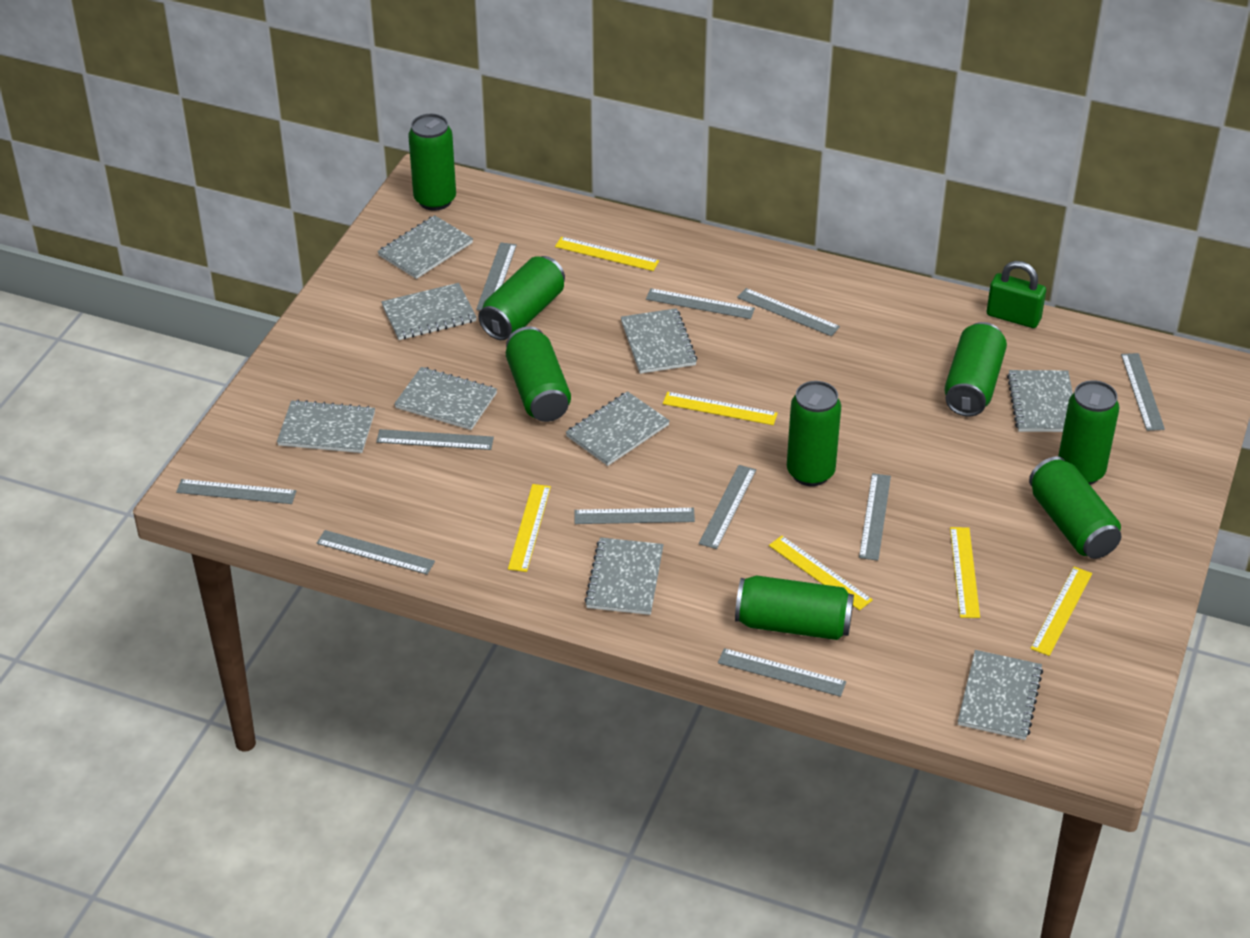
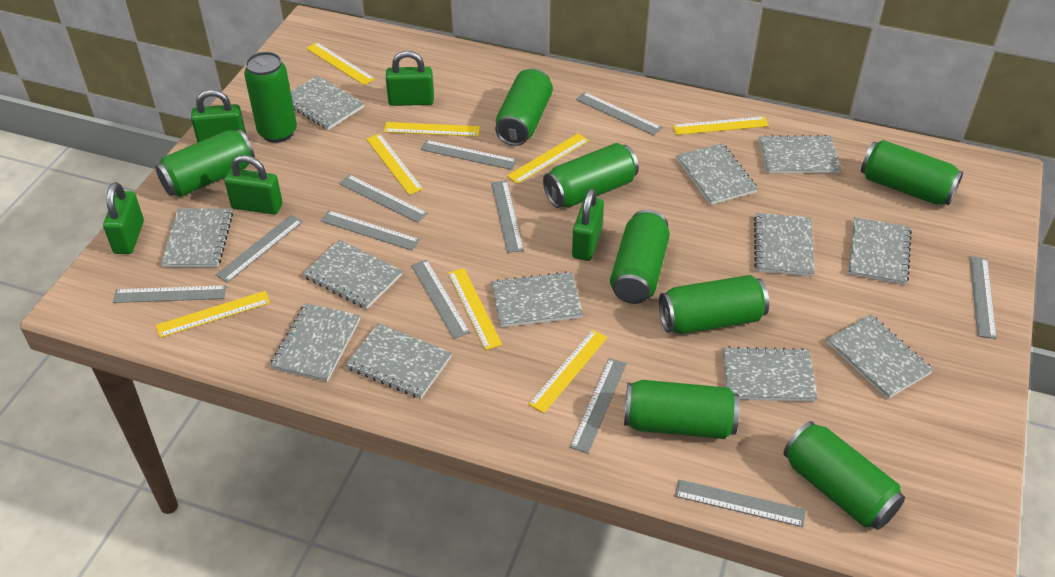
green can: 8 -> 9
green padlock: 1 -> 5
grey notebook: 9 -> 12
yellow ruler: 6 -> 8

